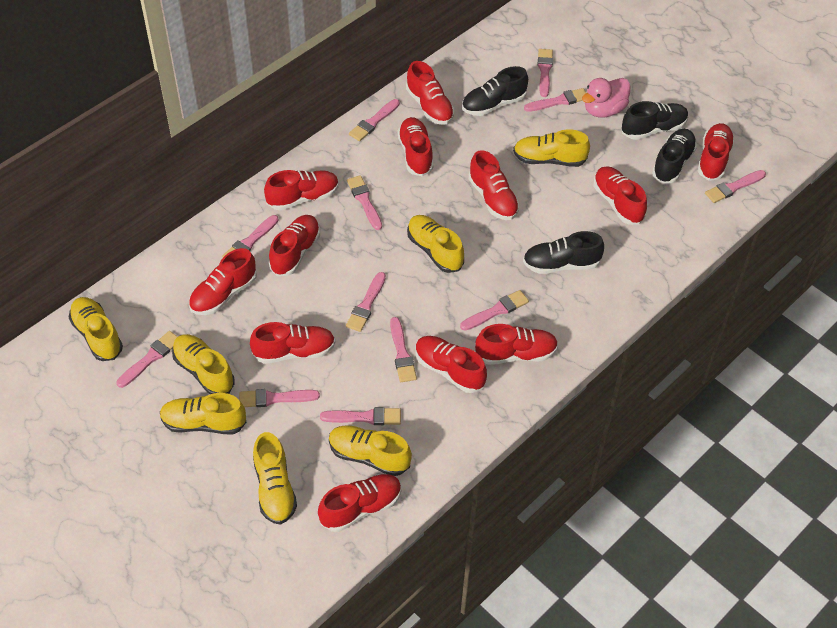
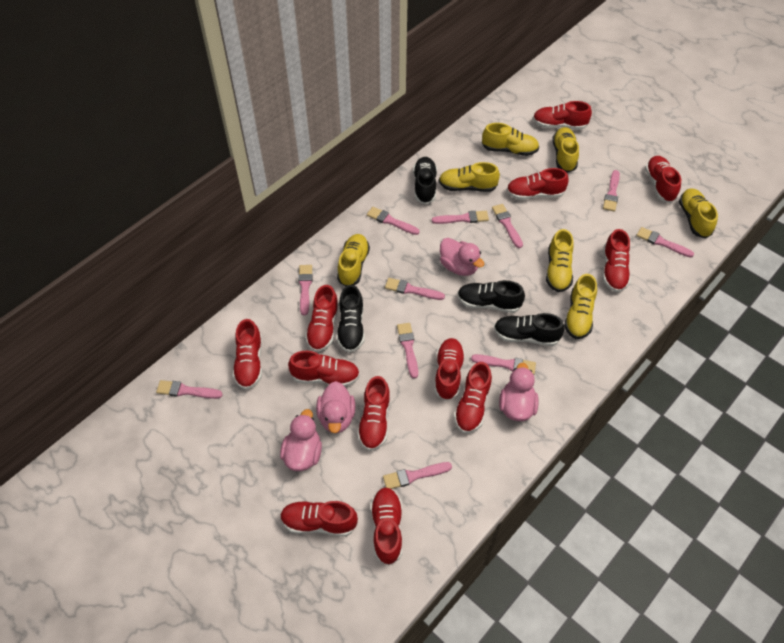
pink brush: 12 -> 11
pink duck: 1 -> 4

